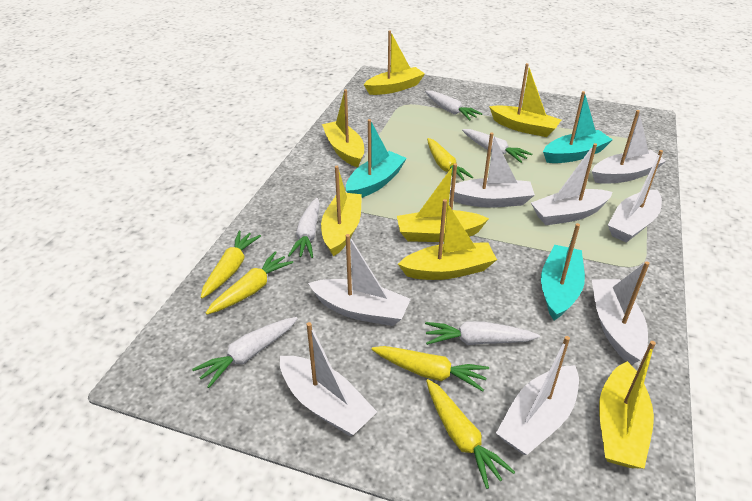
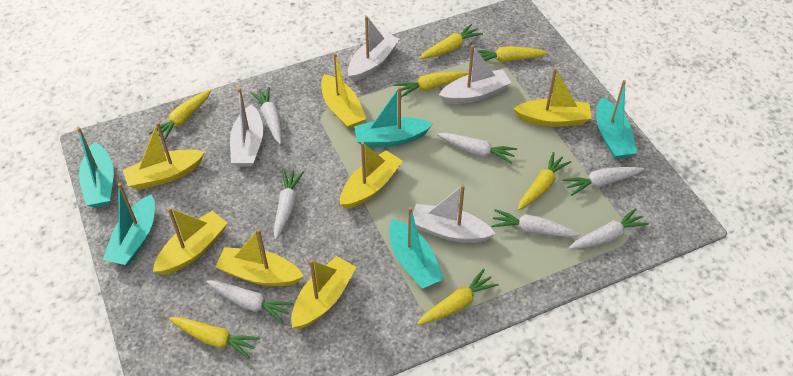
turquoise boat: 3 -> 5
white boat: 8 -> 4
white carrot: 5 -> 7
yellow carrot: 5 -> 7

